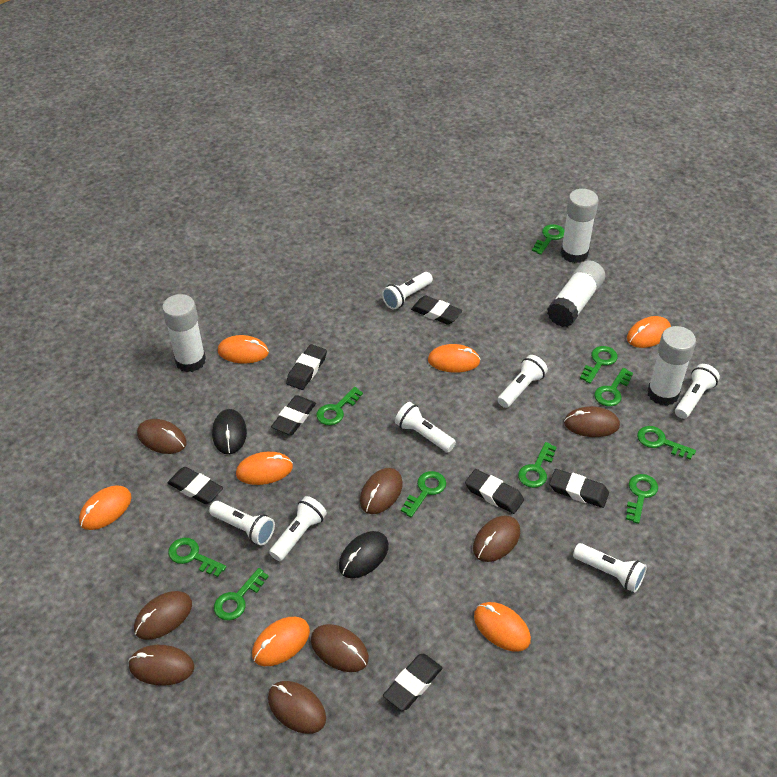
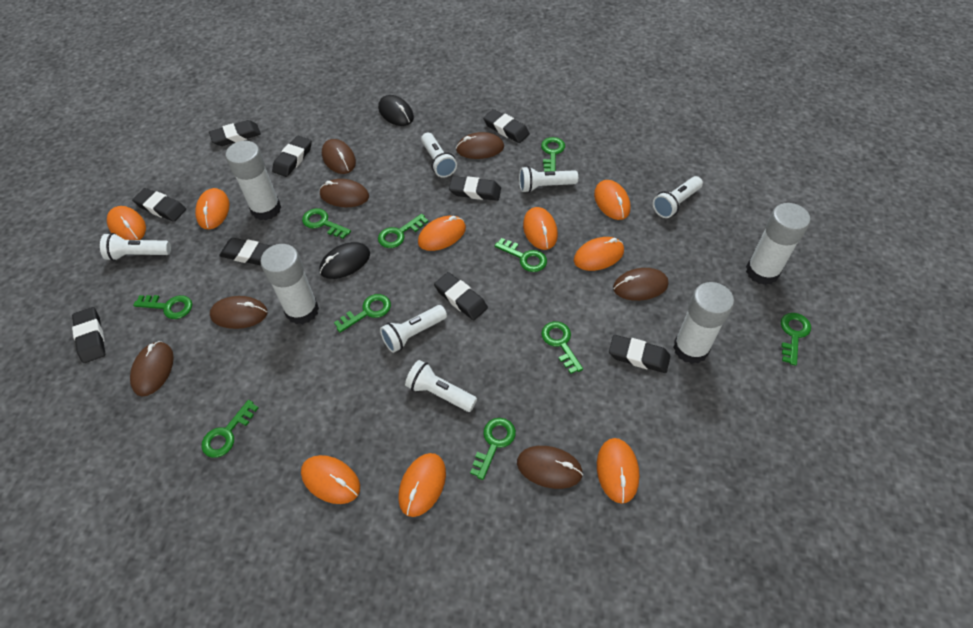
black eraser: 7 -> 9
brown mouse: 8 -> 7
orange mouse: 7 -> 9
white flashlight: 7 -> 6

